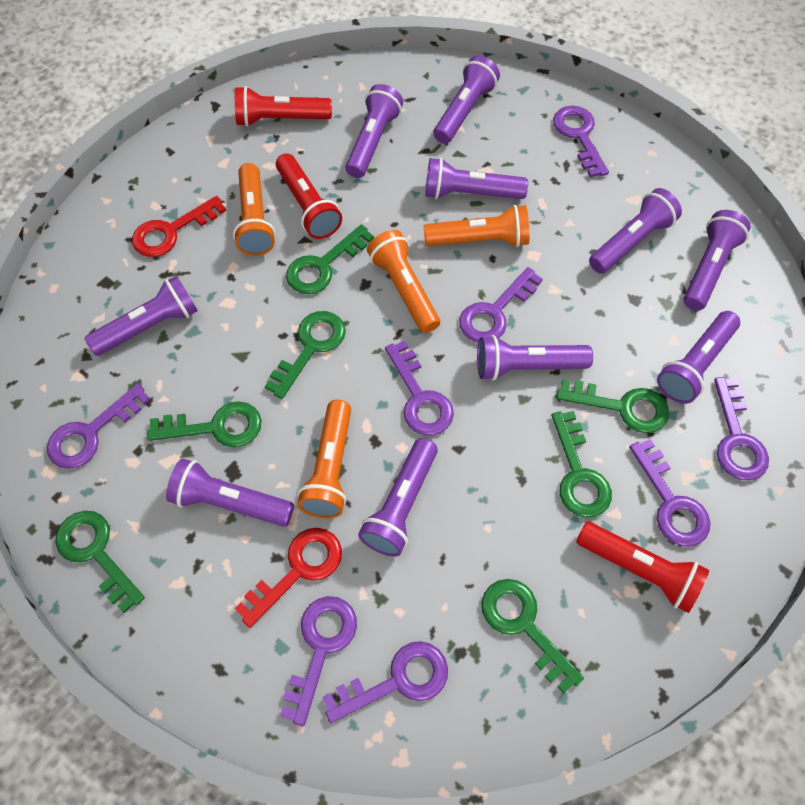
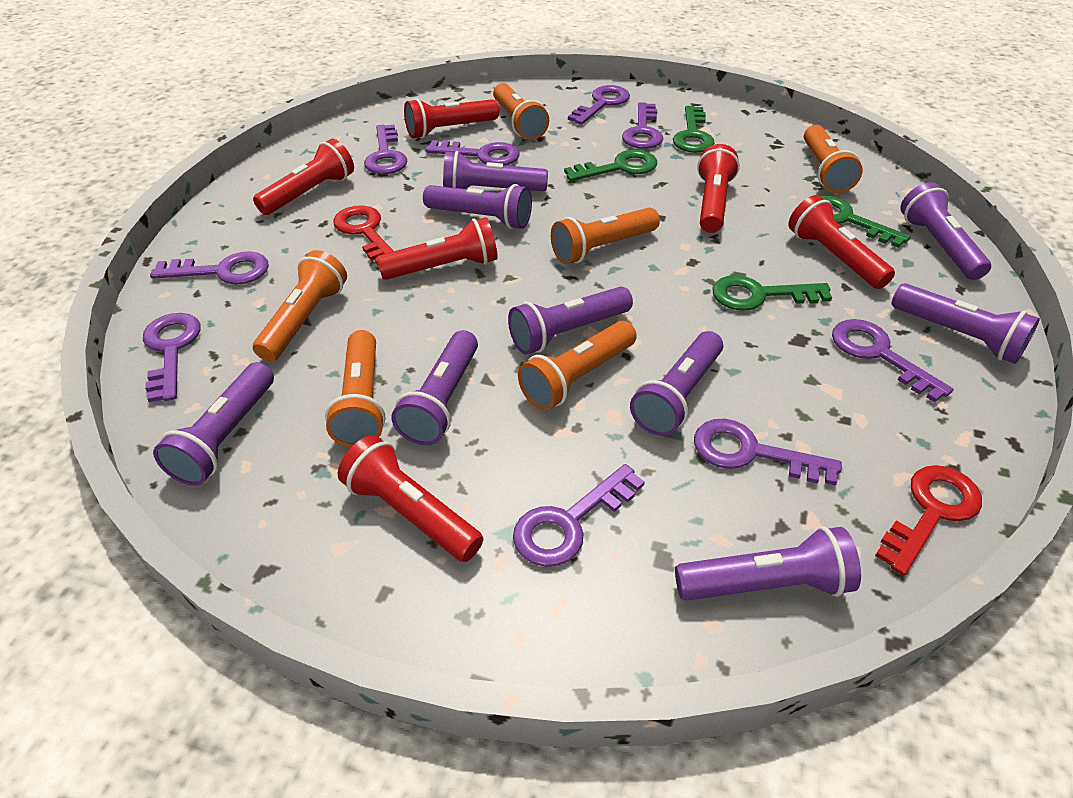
green key: 7 -> 4
orange flashlight: 4 -> 6
purple flashlight: 10 -> 9
purple key: 8 -> 9
red flashlight: 3 -> 6

